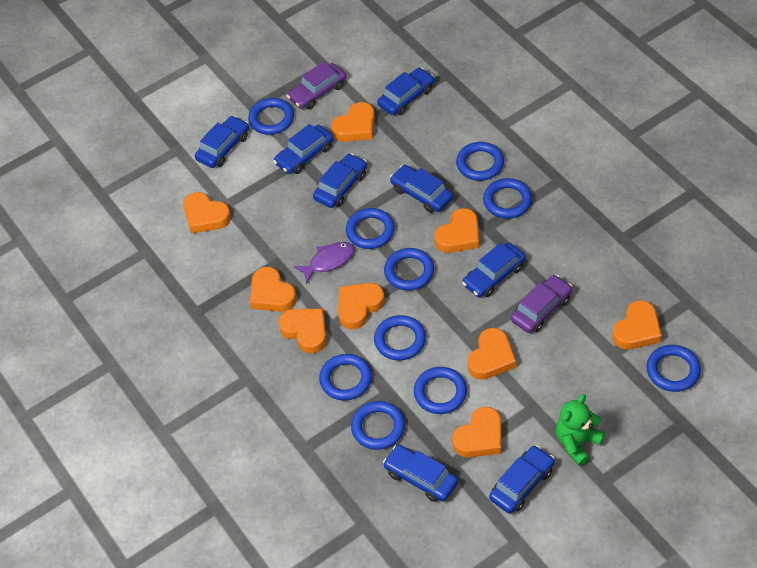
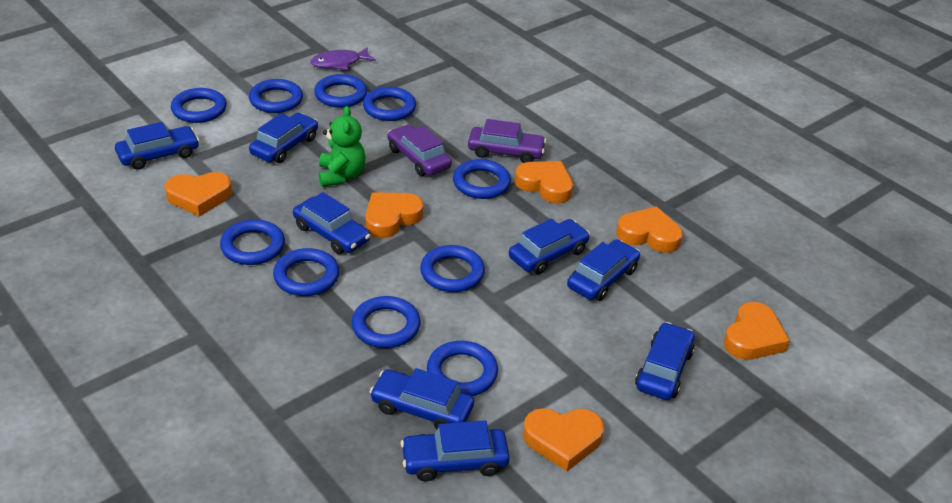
orange heart: 9 -> 6

